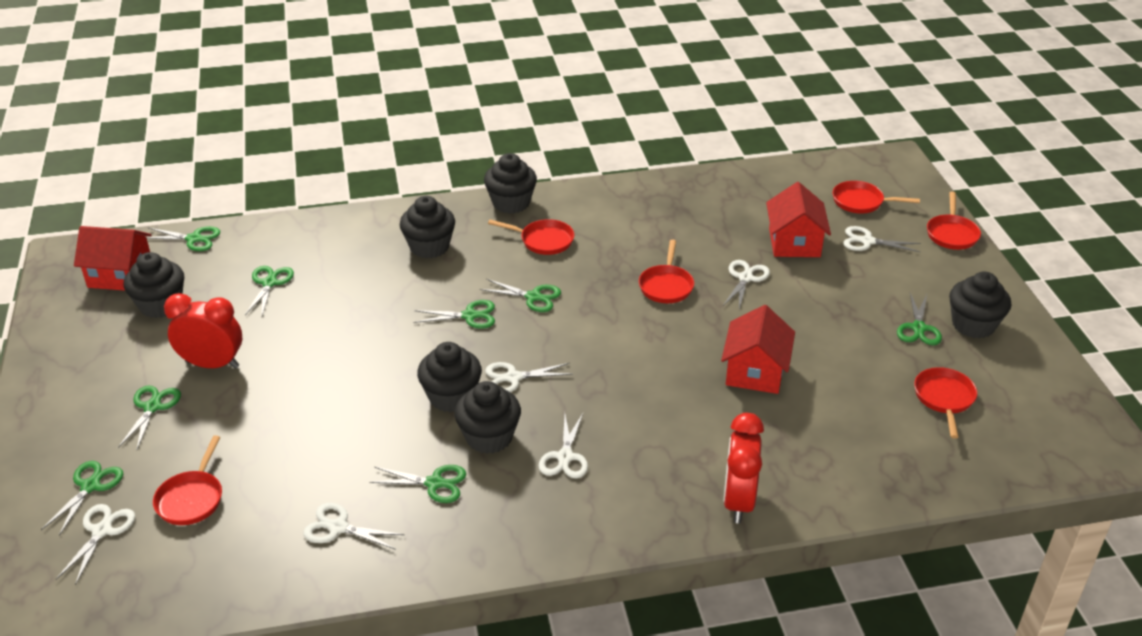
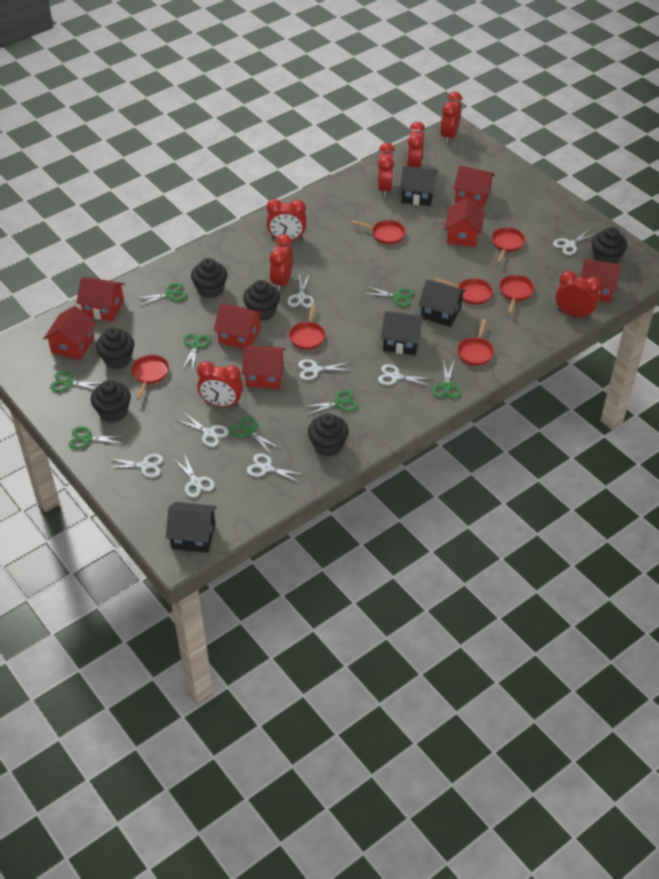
black house: 0 -> 4
red clock: 2 -> 7
red house: 3 -> 7
red pan: 6 -> 7
white scissors: 6 -> 8

